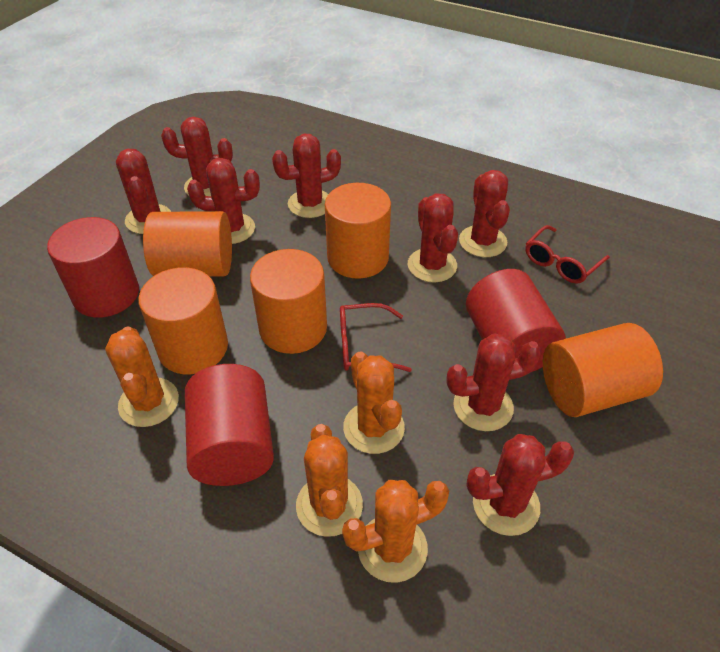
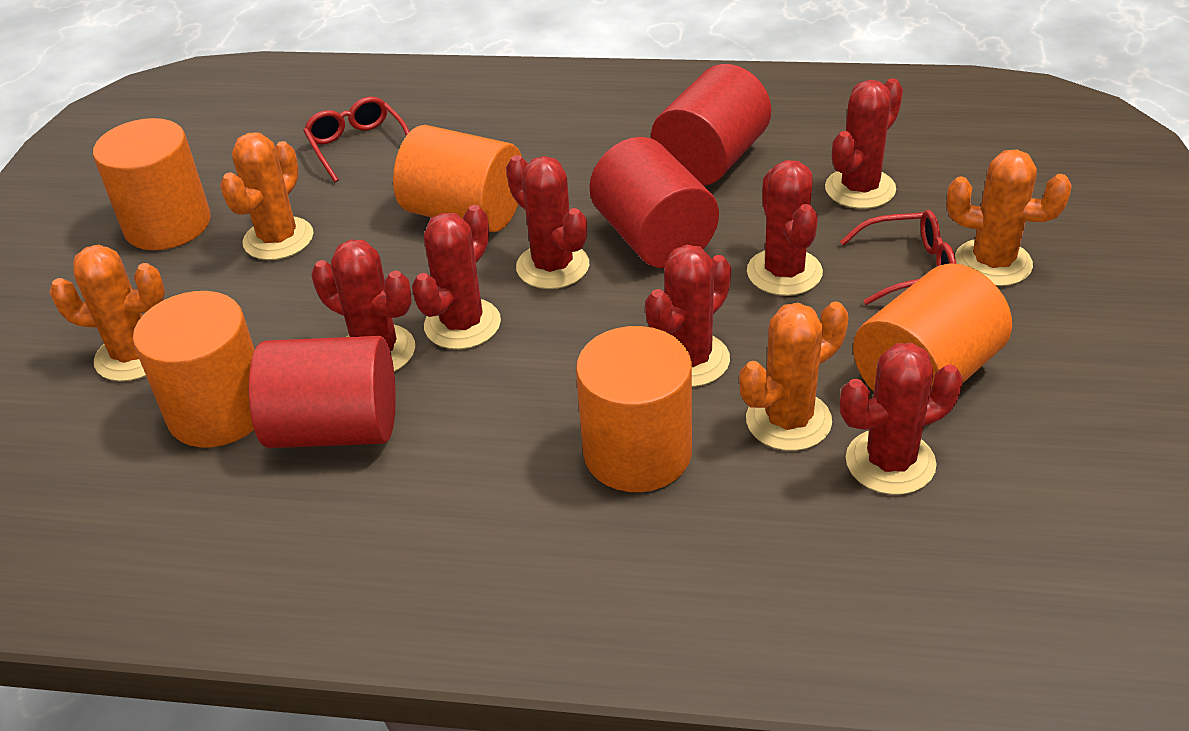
red cactus: 8 -> 7

